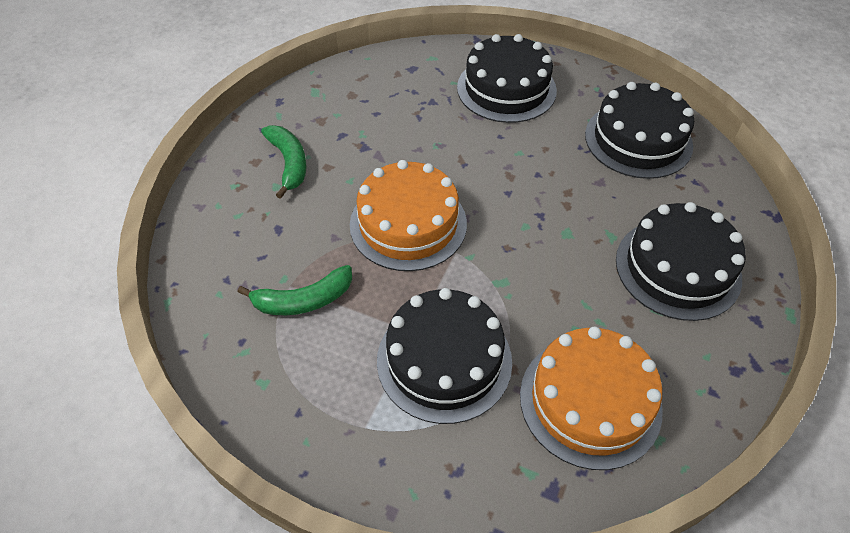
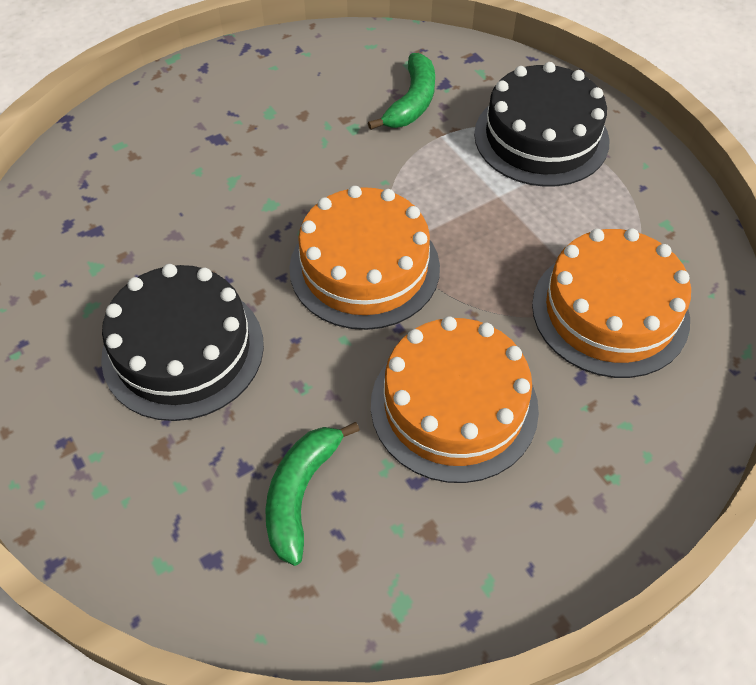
black cake: 4 -> 2
orange cake: 2 -> 3

